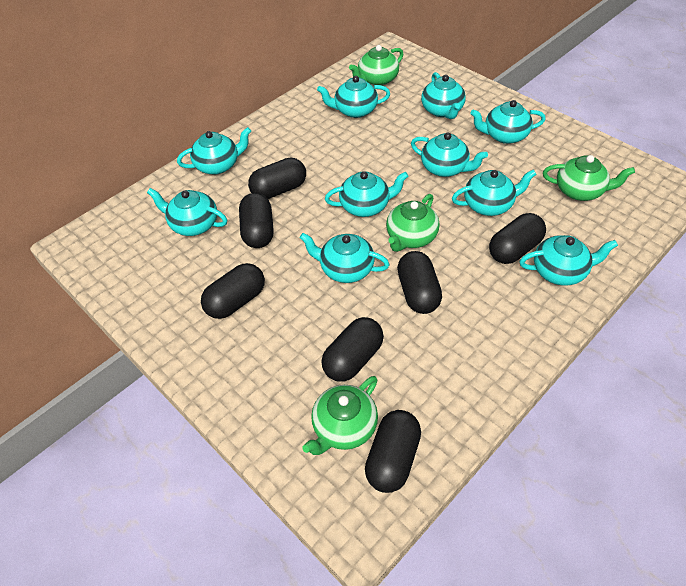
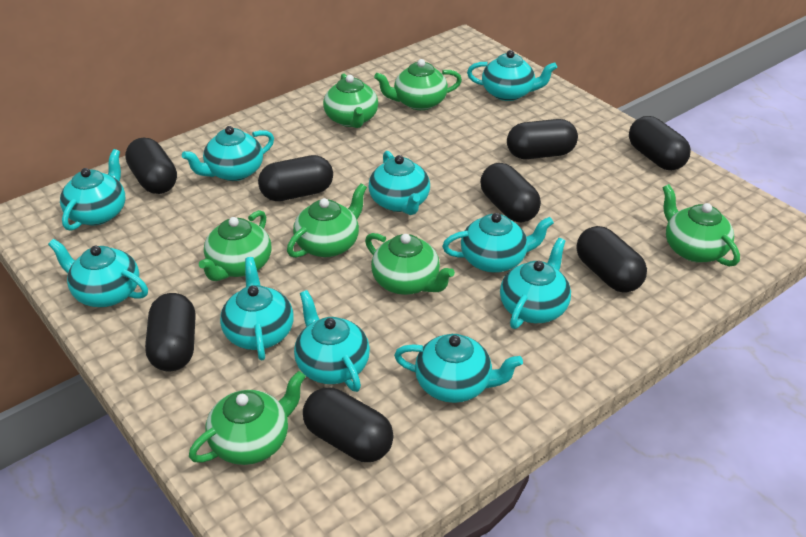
black capsule: 7 -> 8
green teapot: 4 -> 7

